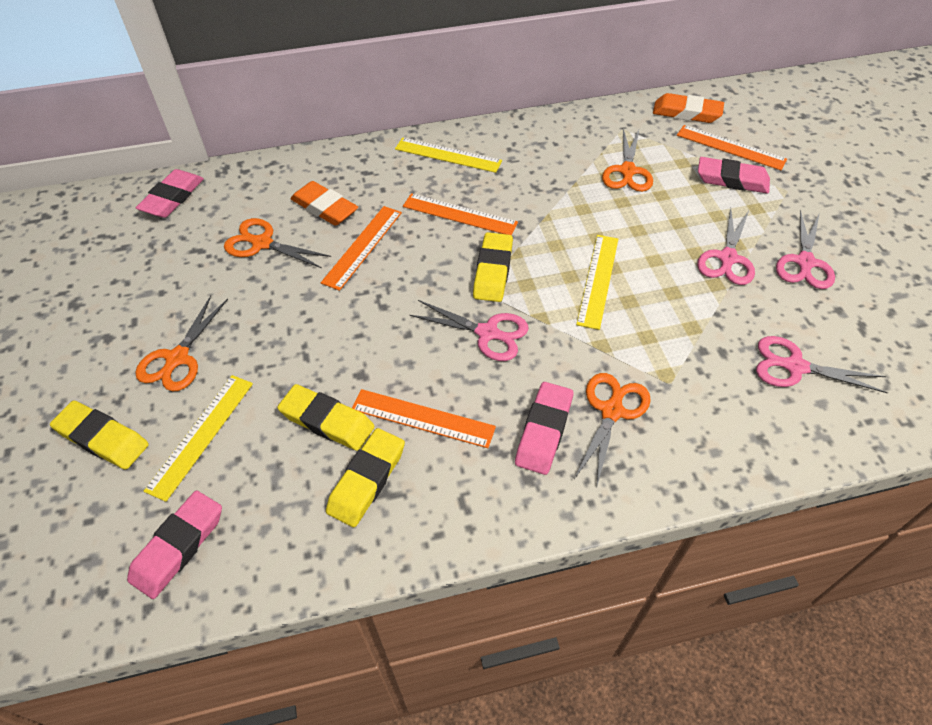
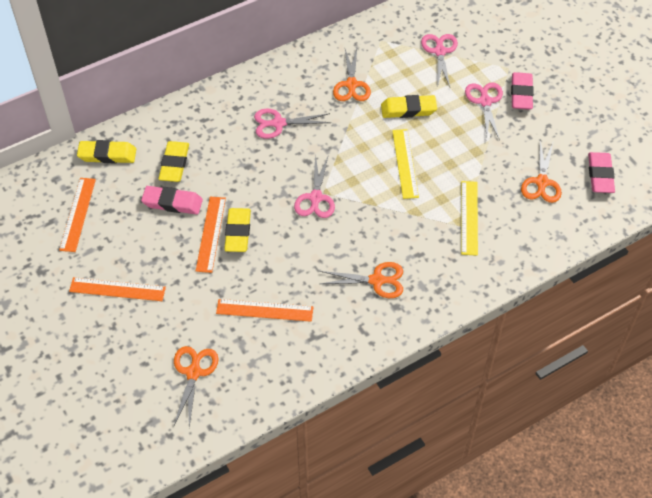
orange eraser: 2 -> 0
pink eraser: 4 -> 3
yellow ruler: 3 -> 2

